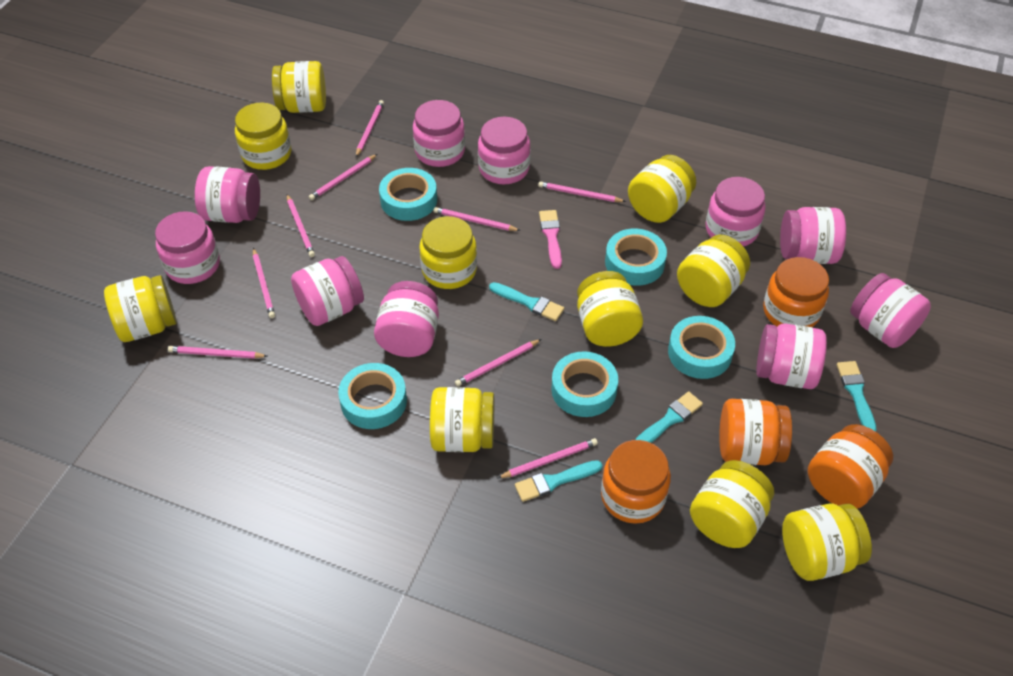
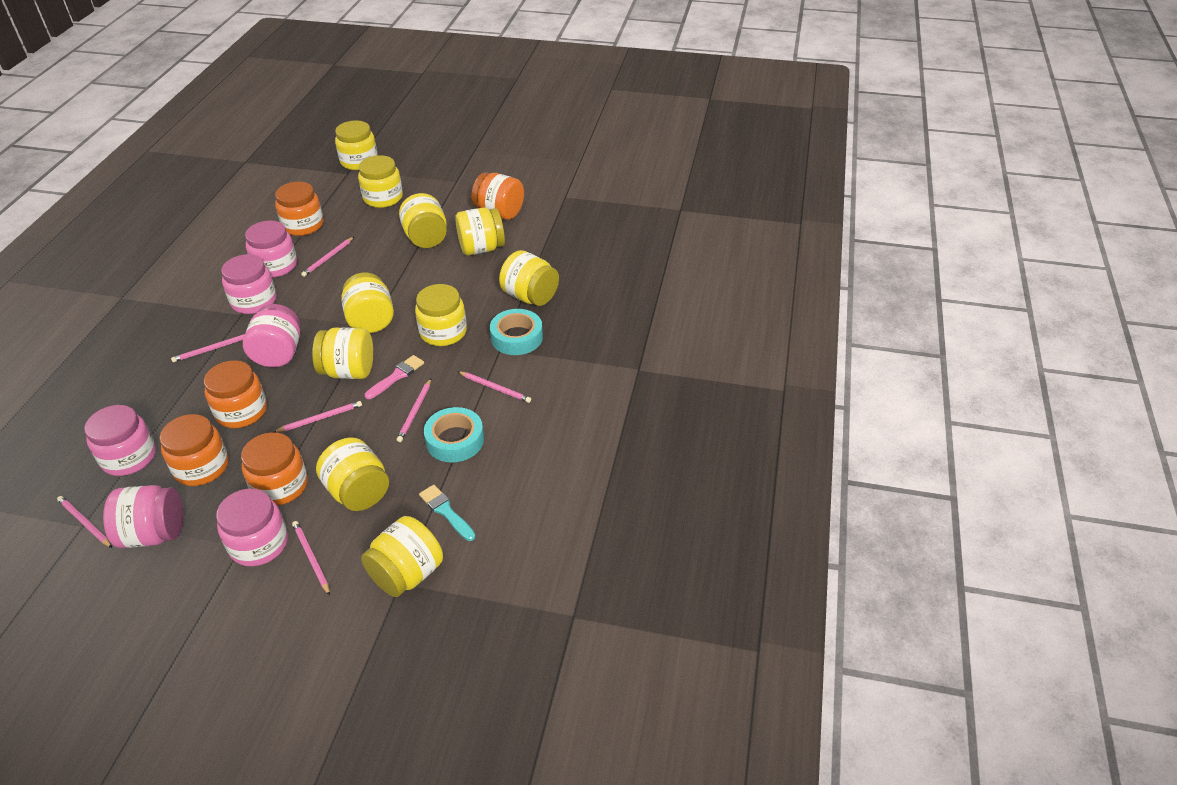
orange jar: 4 -> 5
pink jar: 10 -> 6
pink pencil: 9 -> 7
turquoise brush: 4 -> 1
turquoise tape: 5 -> 2

